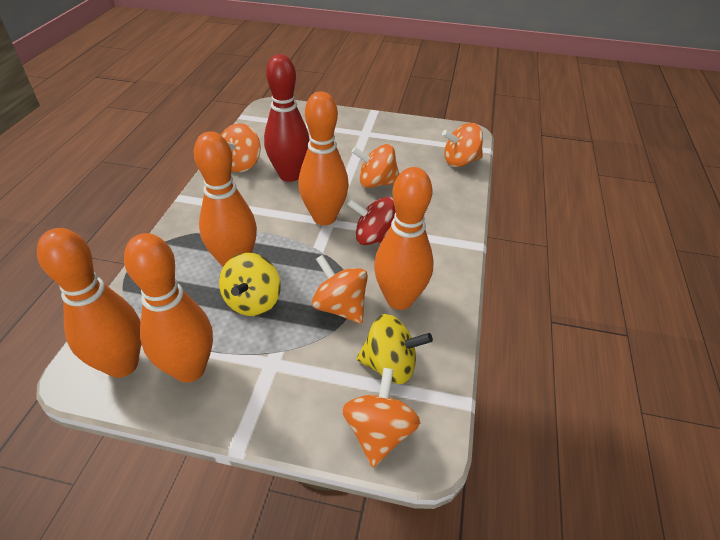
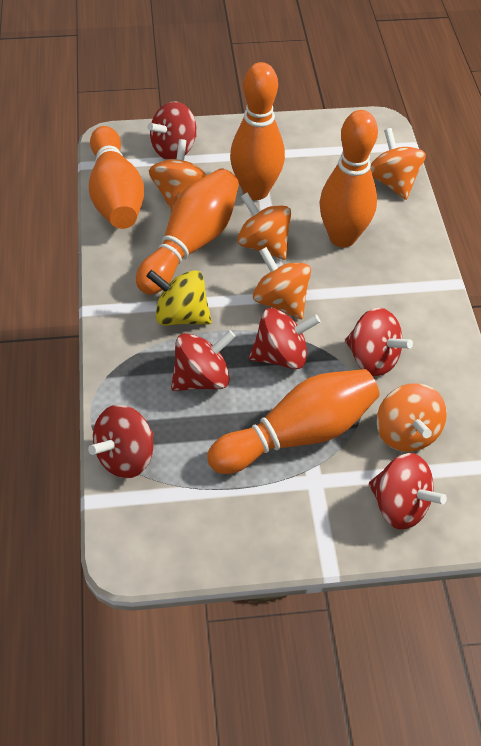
red bowling pin: 1 -> 0
red spinning top: 1 -> 6
yellow spinning top: 2 -> 1

